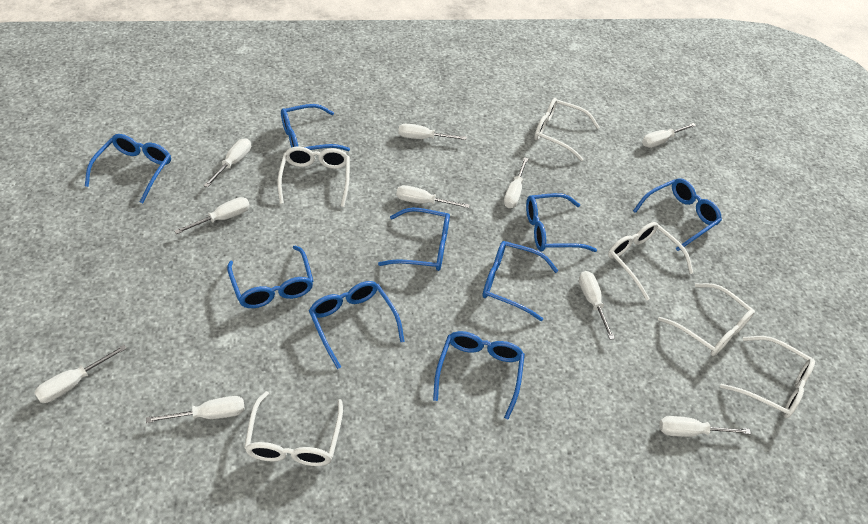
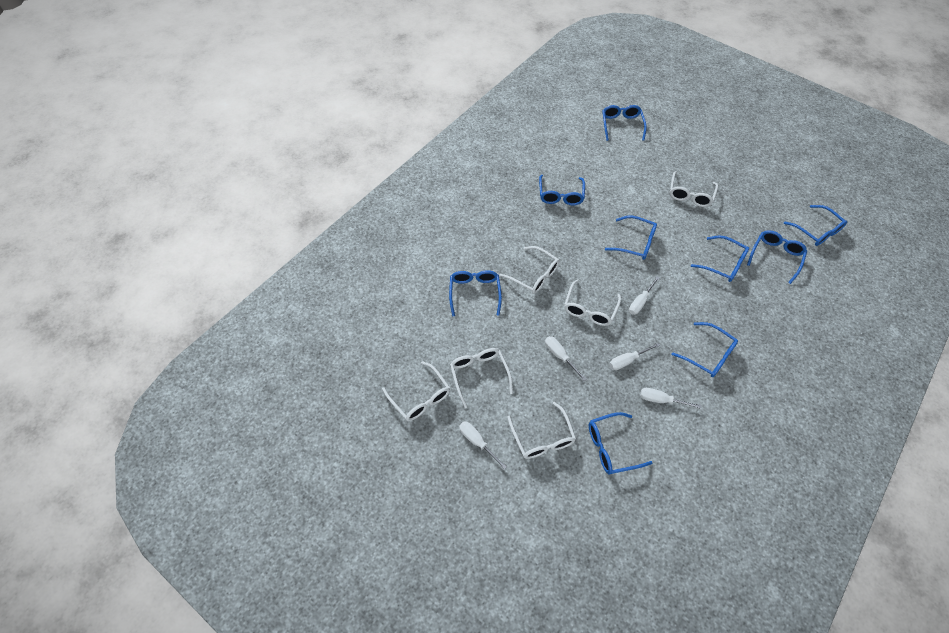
white screwdriver: 10 -> 5

